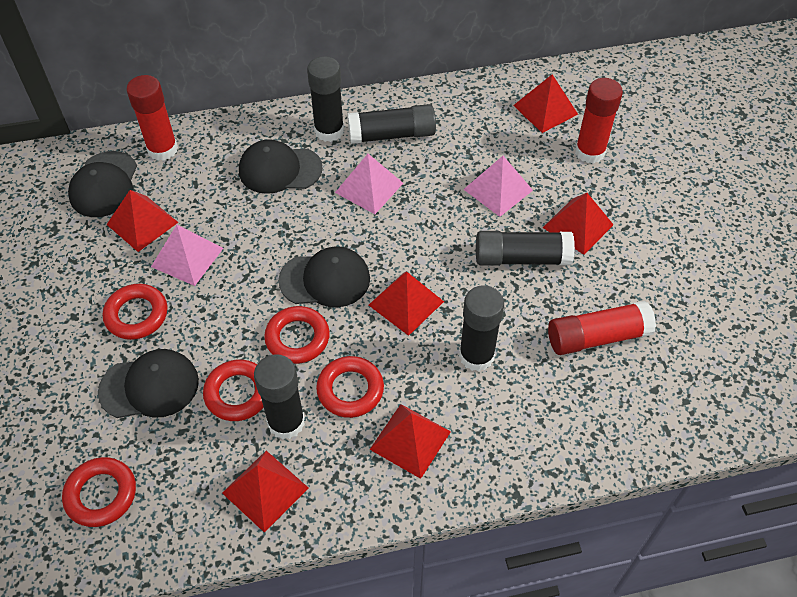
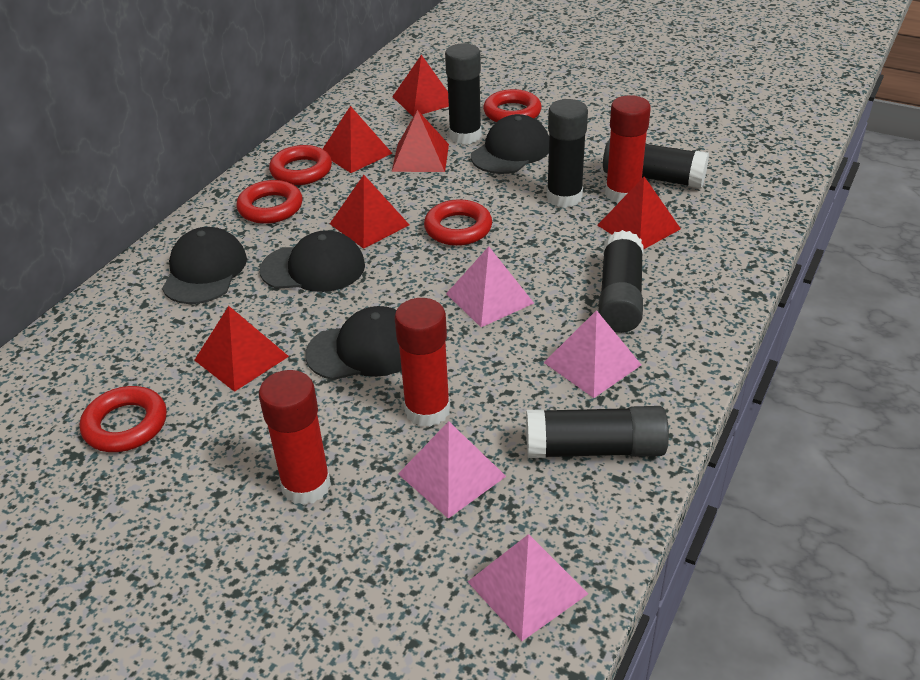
pink pyramid: 3 -> 4

